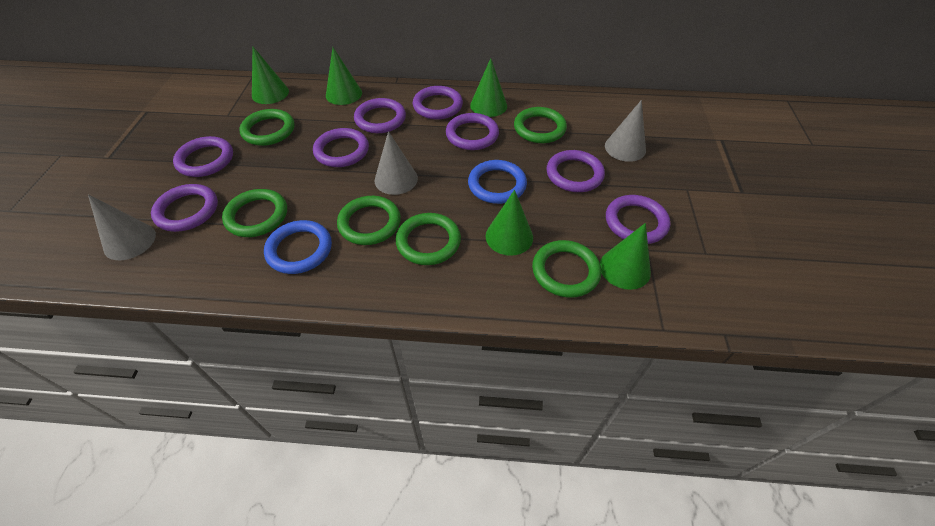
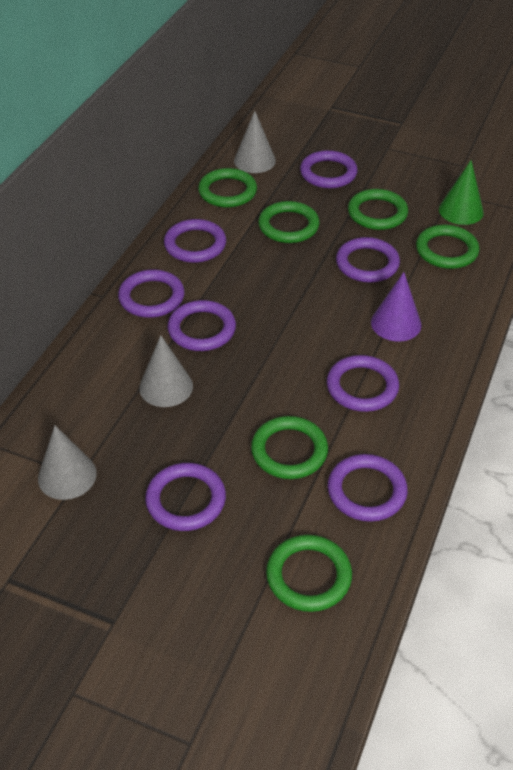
blue ring: 2 -> 0
green cone: 5 -> 1
purple cone: 0 -> 1

